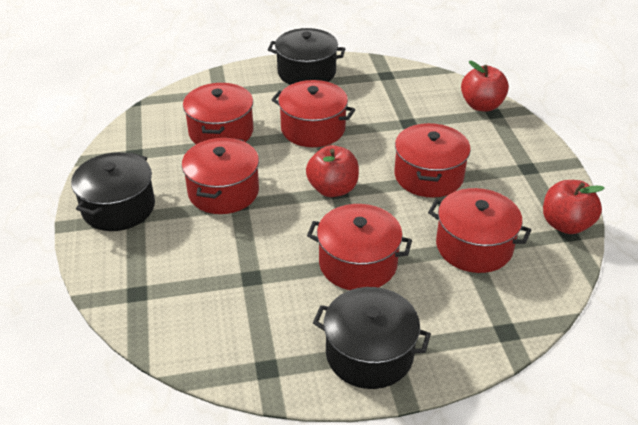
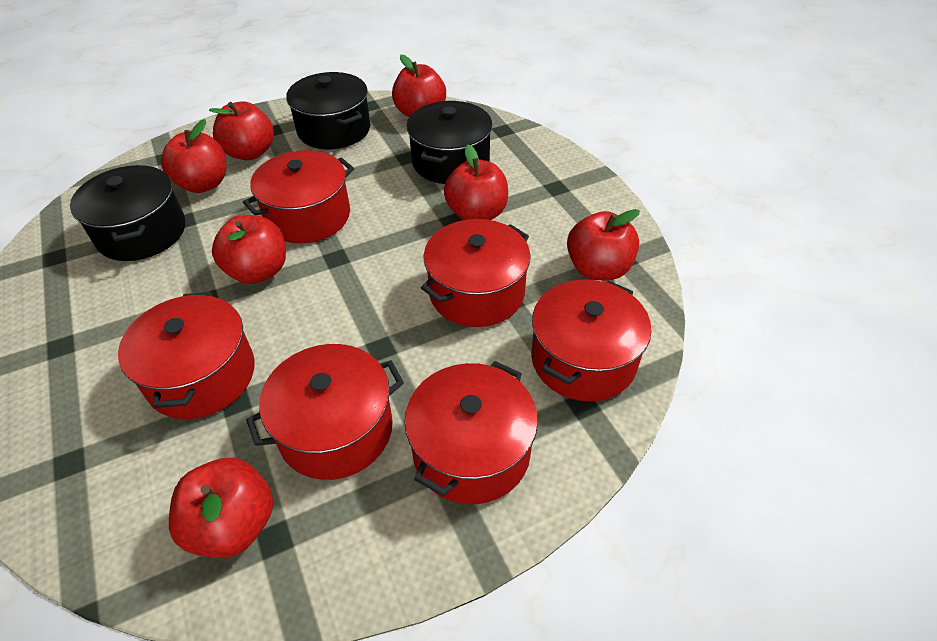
red apple: 3 -> 7

